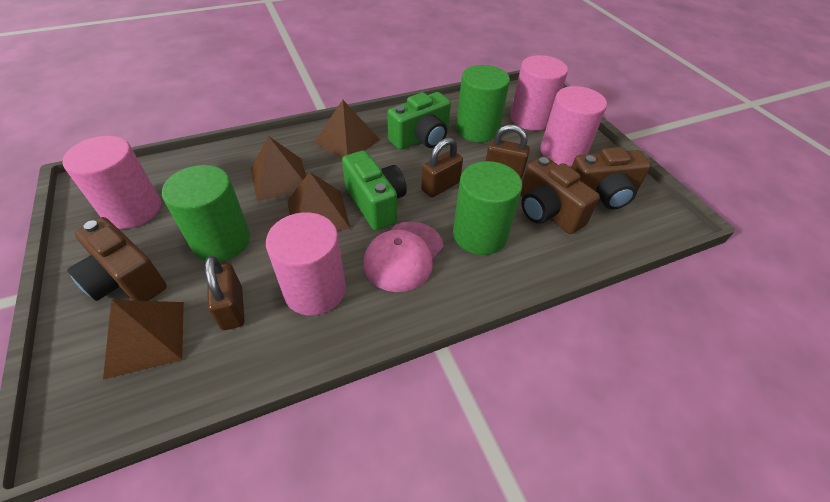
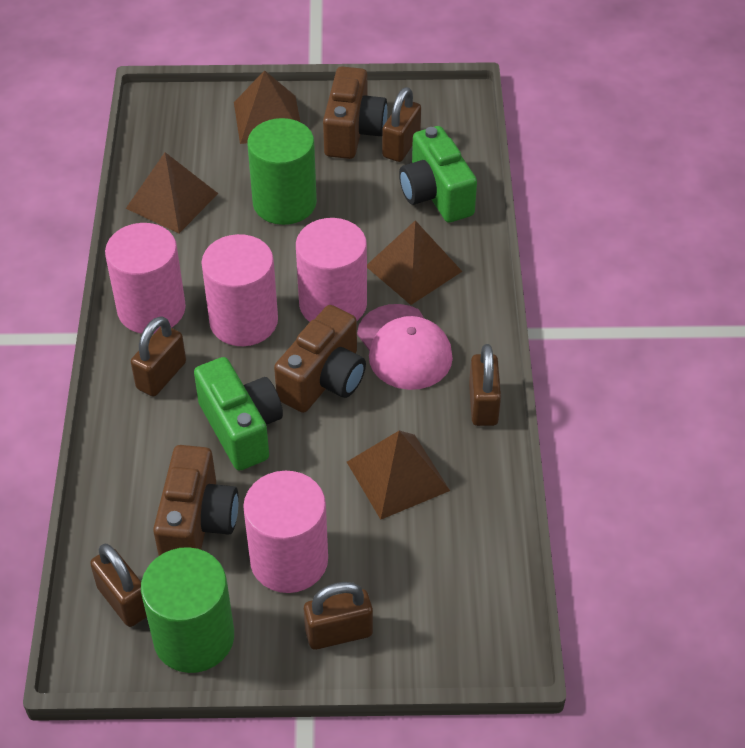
brown padlock: 3 -> 5
green cylinder: 3 -> 2

